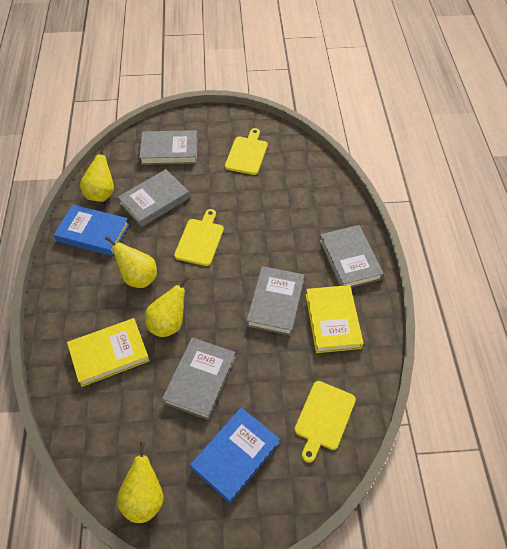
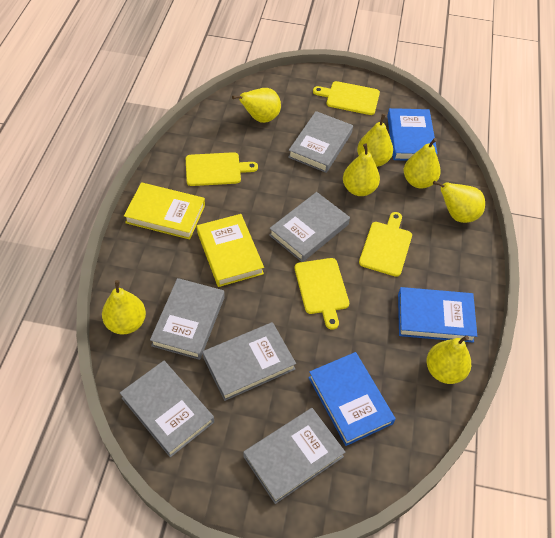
blue book: 2 -> 3
grey book: 5 -> 6
yellow cutting board: 3 -> 4
yellow pear: 4 -> 7

